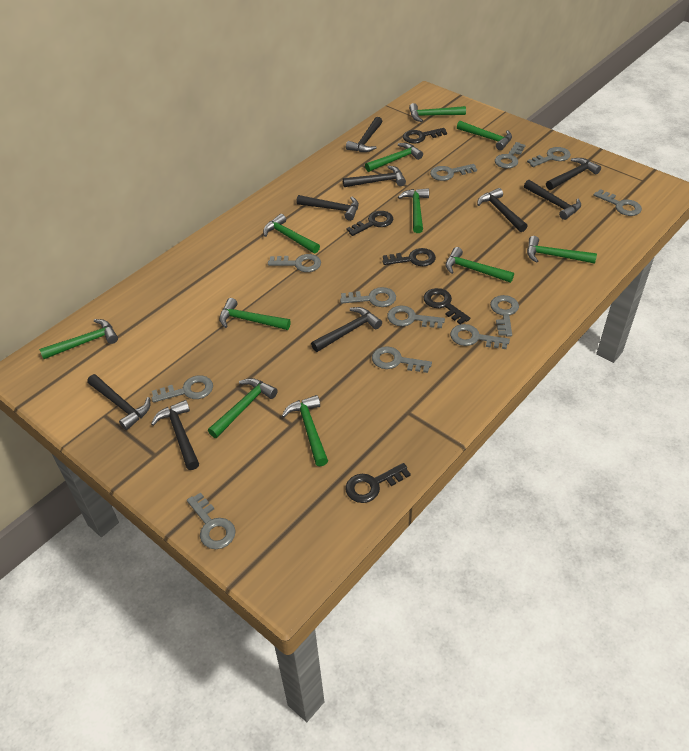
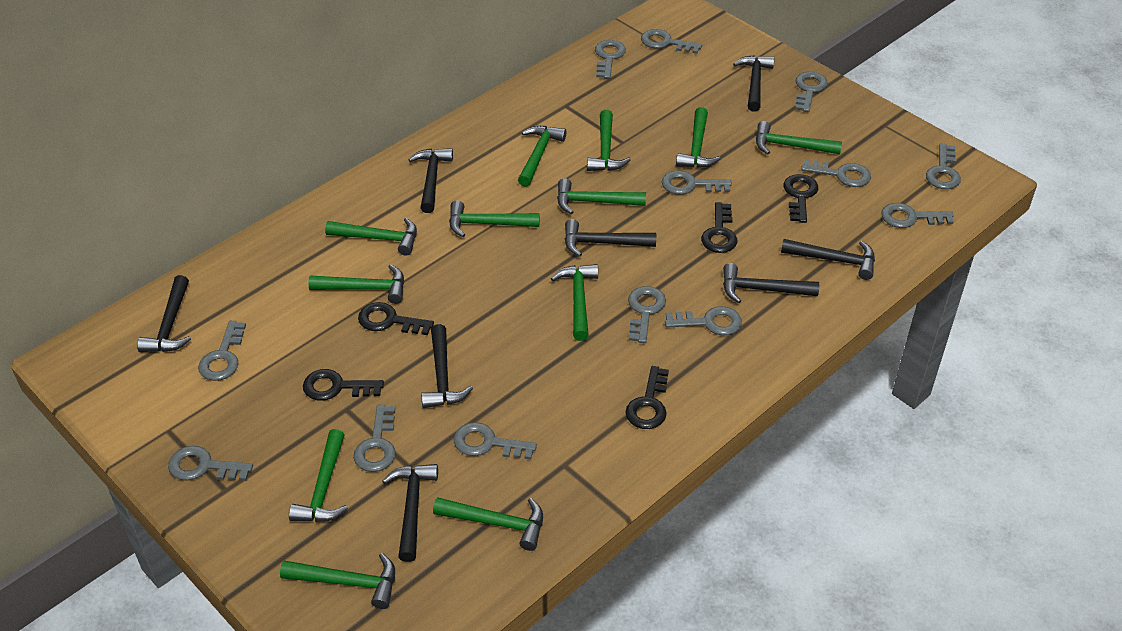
black hammer: 9 -> 8
green hammer: 11 -> 12
grey key: 12 -> 13

